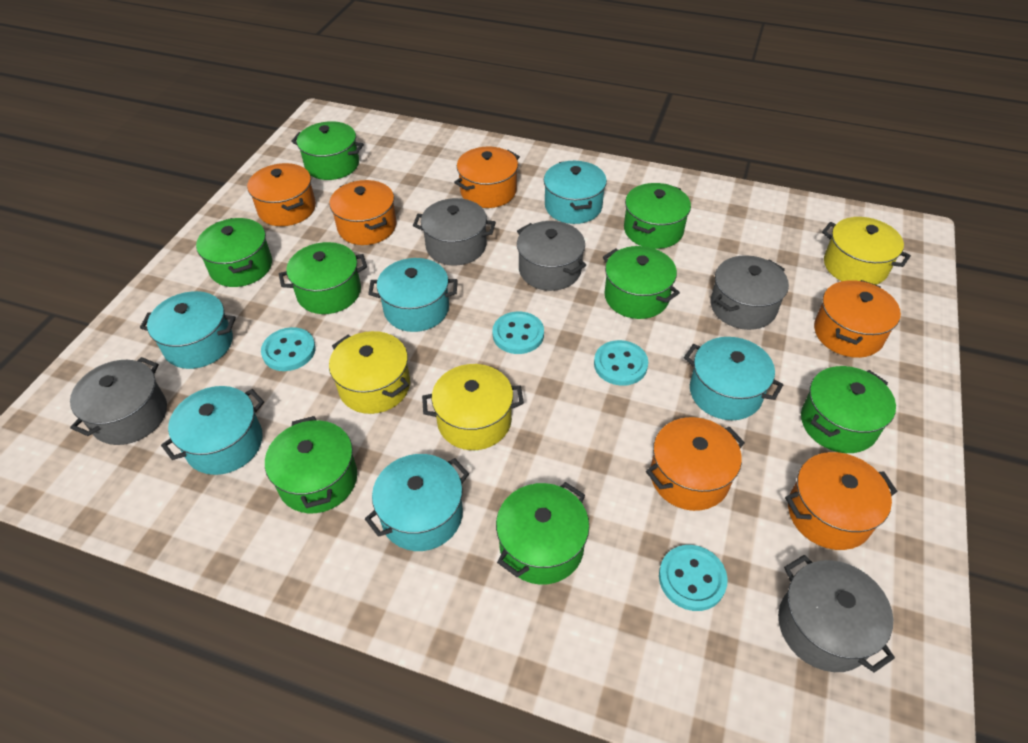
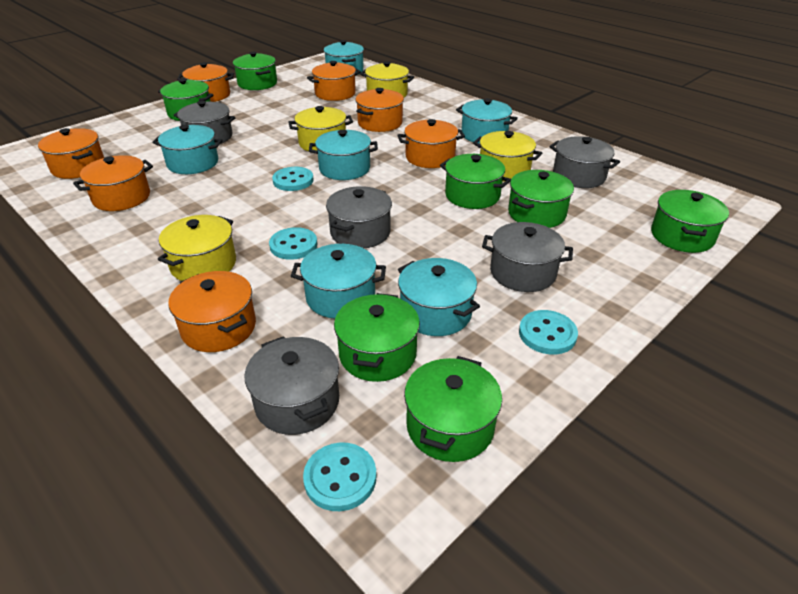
green pot: 8 -> 7
orange pot: 6 -> 7
yellow pot: 3 -> 4

